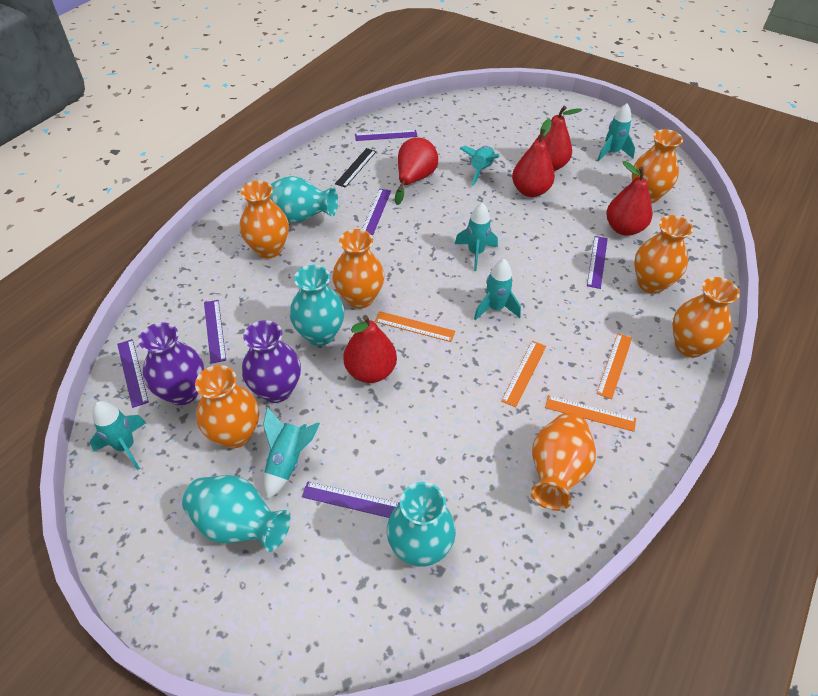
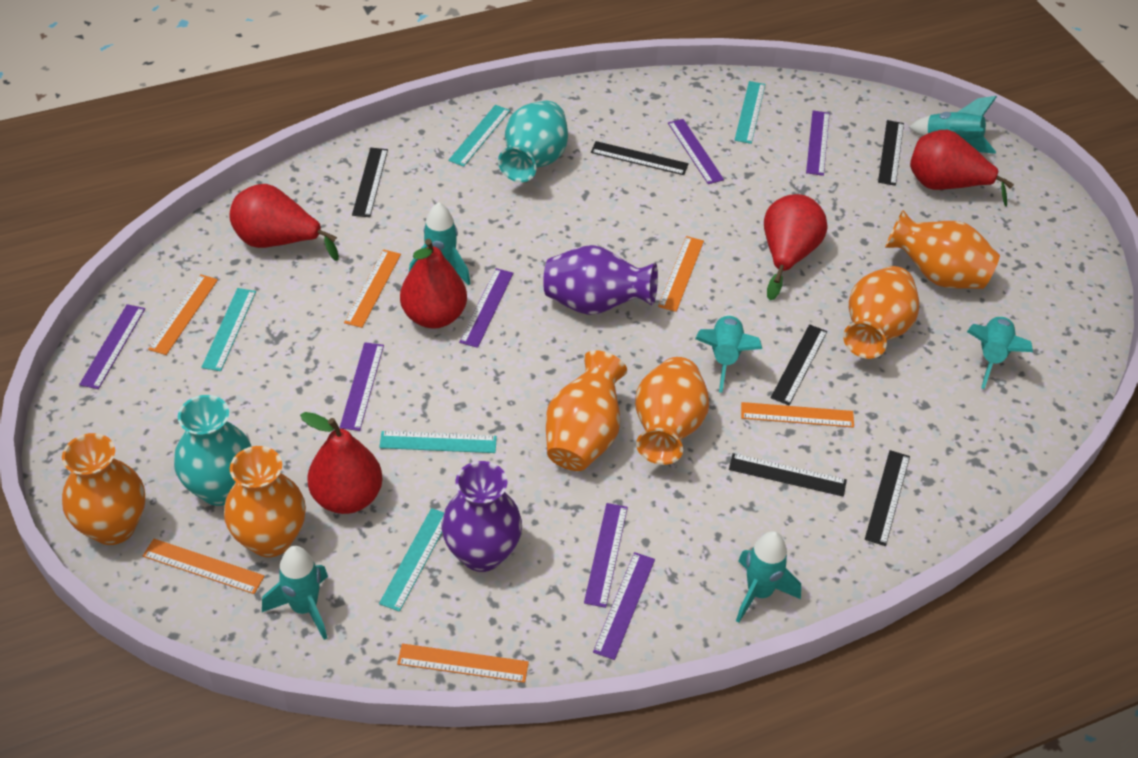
black ruler: 1 -> 6
orange ruler: 4 -> 6
orange vase: 7 -> 6
purple ruler: 6 -> 7
turquoise ruler: 0 -> 5
turquoise vase: 4 -> 2

